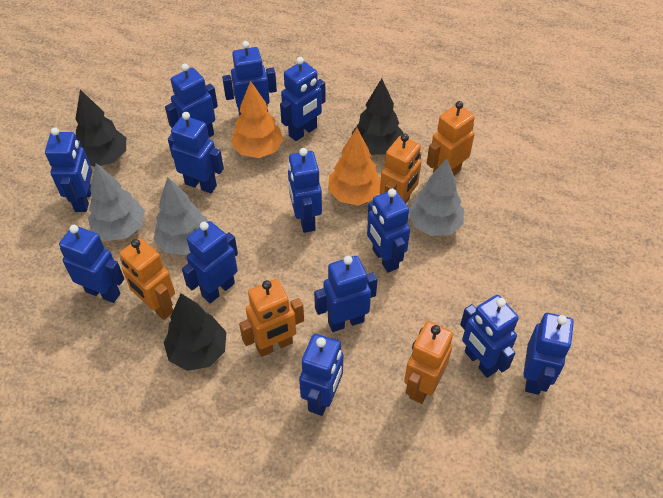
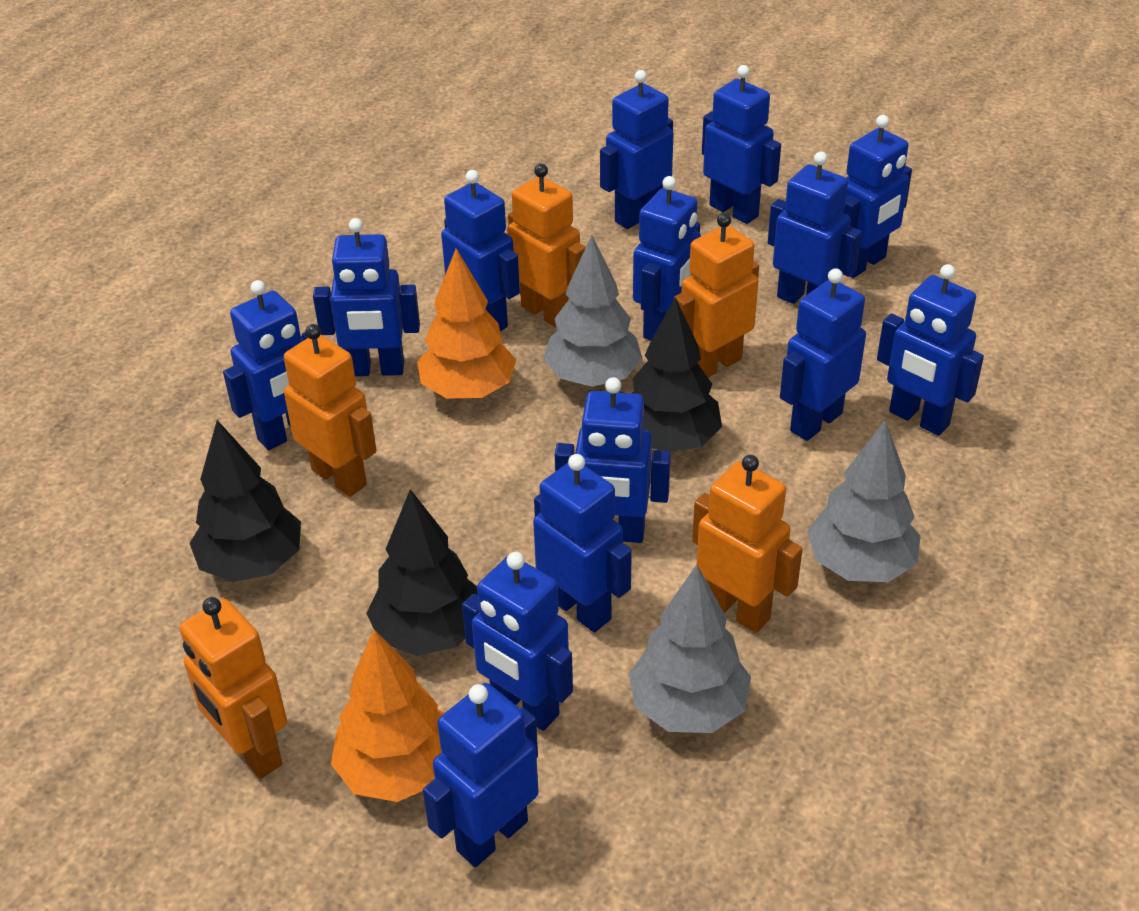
blue robot: 13 -> 14

